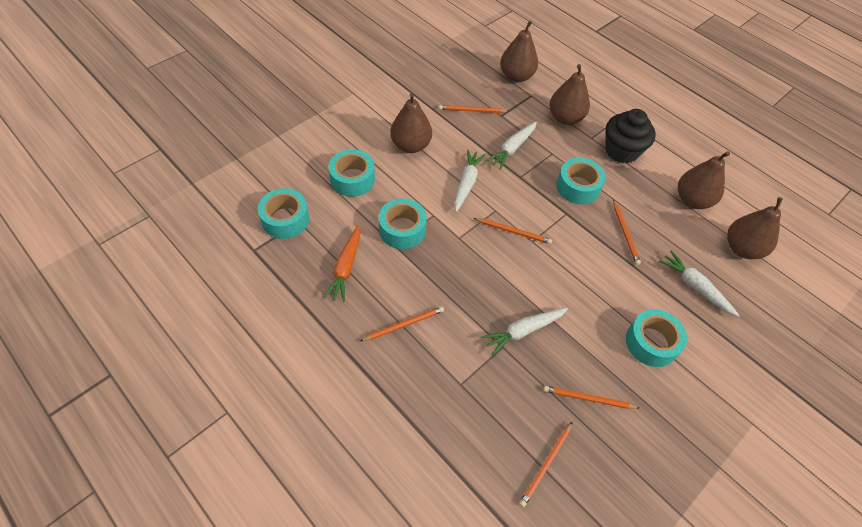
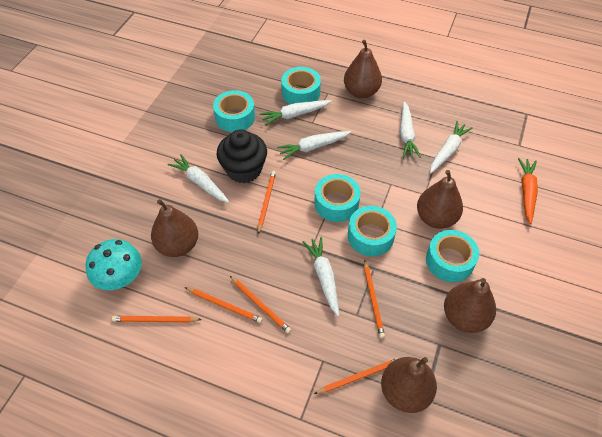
turquoise mushroom: 0 -> 1
white carrot: 4 -> 6

